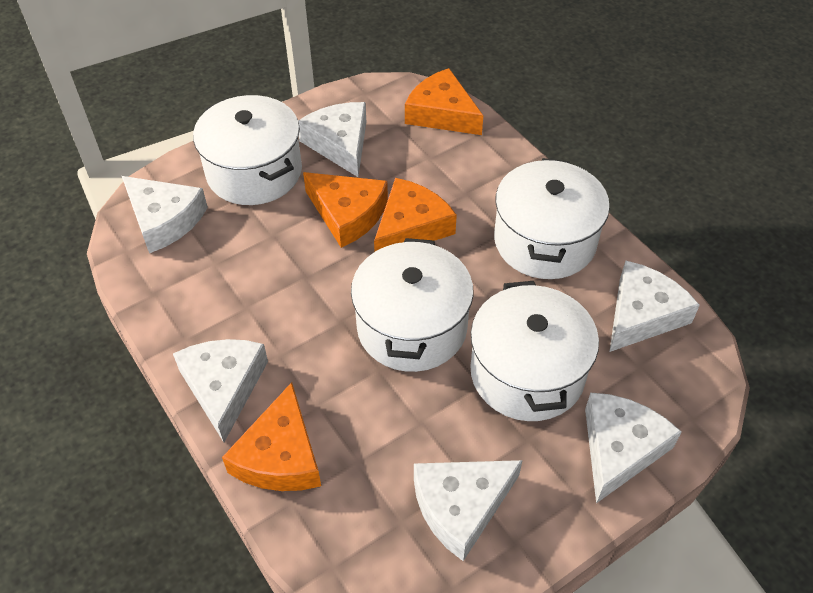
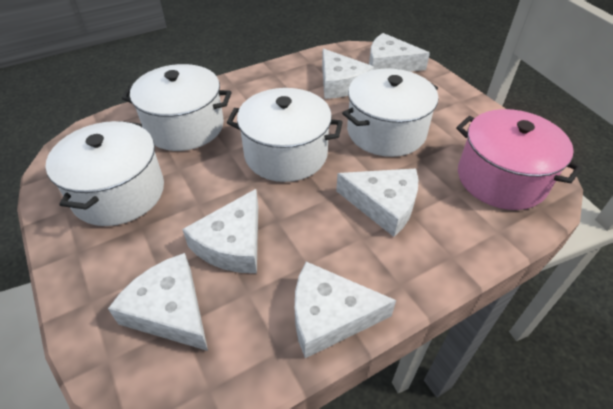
orange cheese: 4 -> 0
pink pot: 0 -> 1

